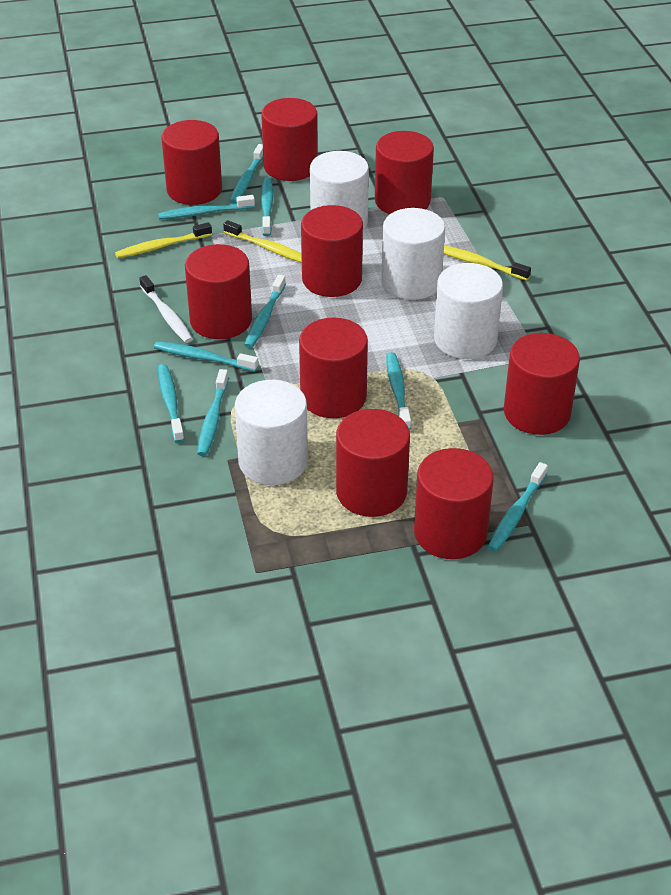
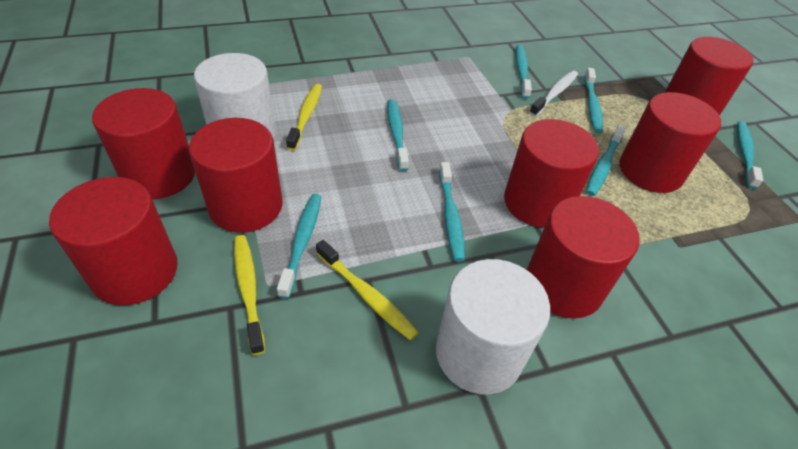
red cylinder: 9 -> 7
turquoise toothbrush: 9 -> 7
white cylinder: 4 -> 2

